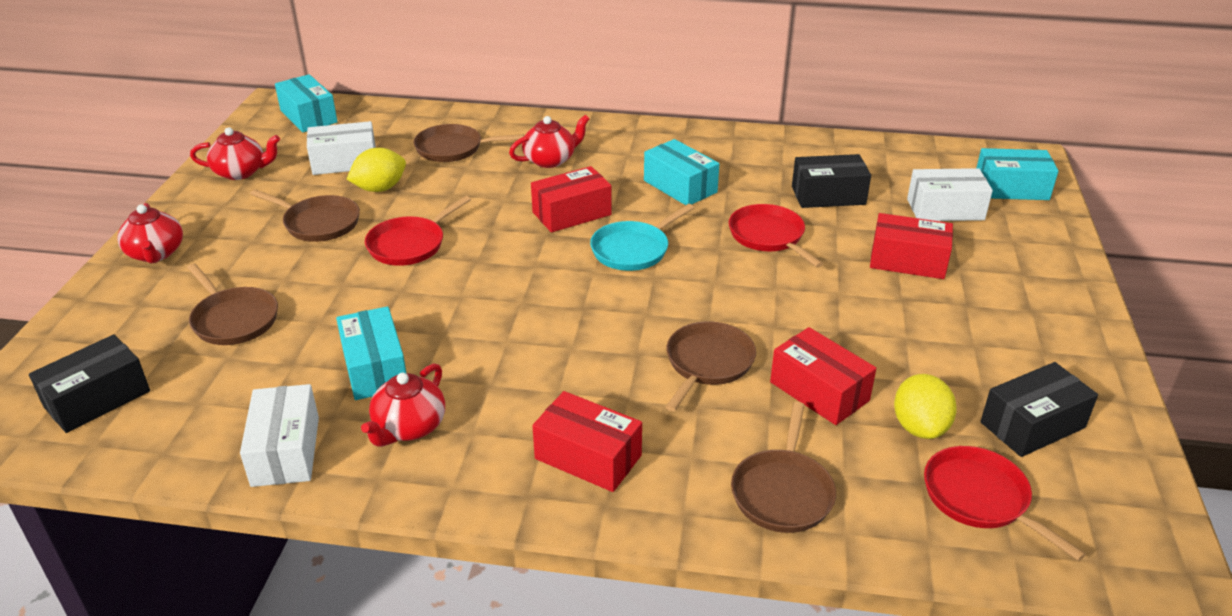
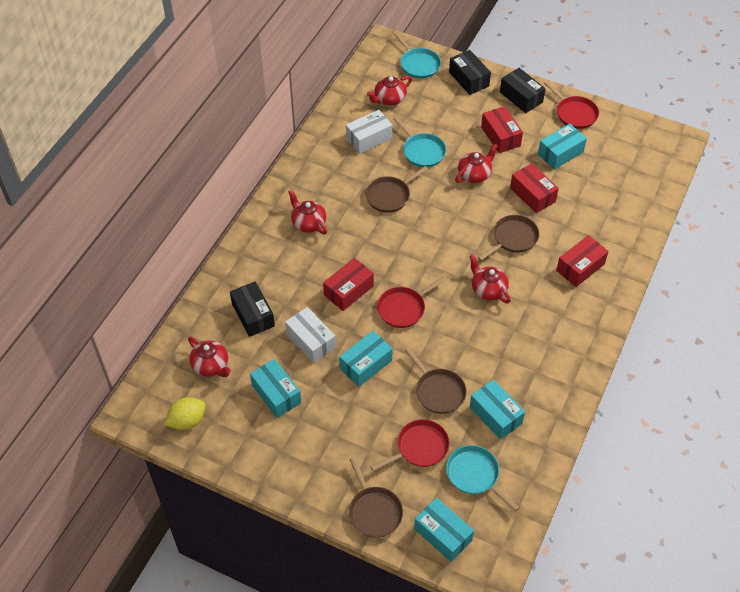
brown pan: 5 -> 4
red teapot: 4 -> 5
turquoise box: 4 -> 5
turquoise pan: 1 -> 3
white box: 3 -> 2
yellow lemon: 2 -> 1

